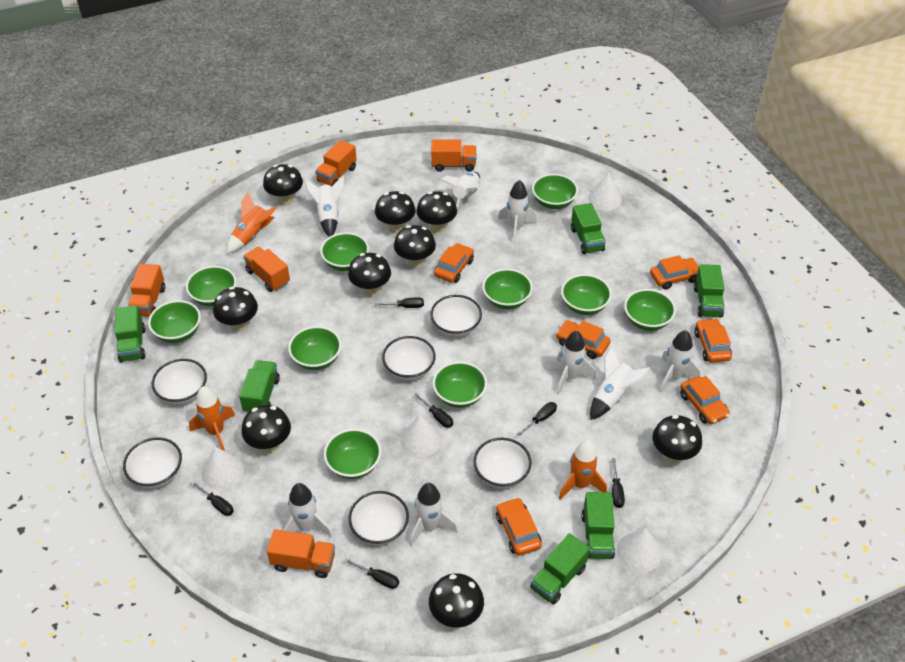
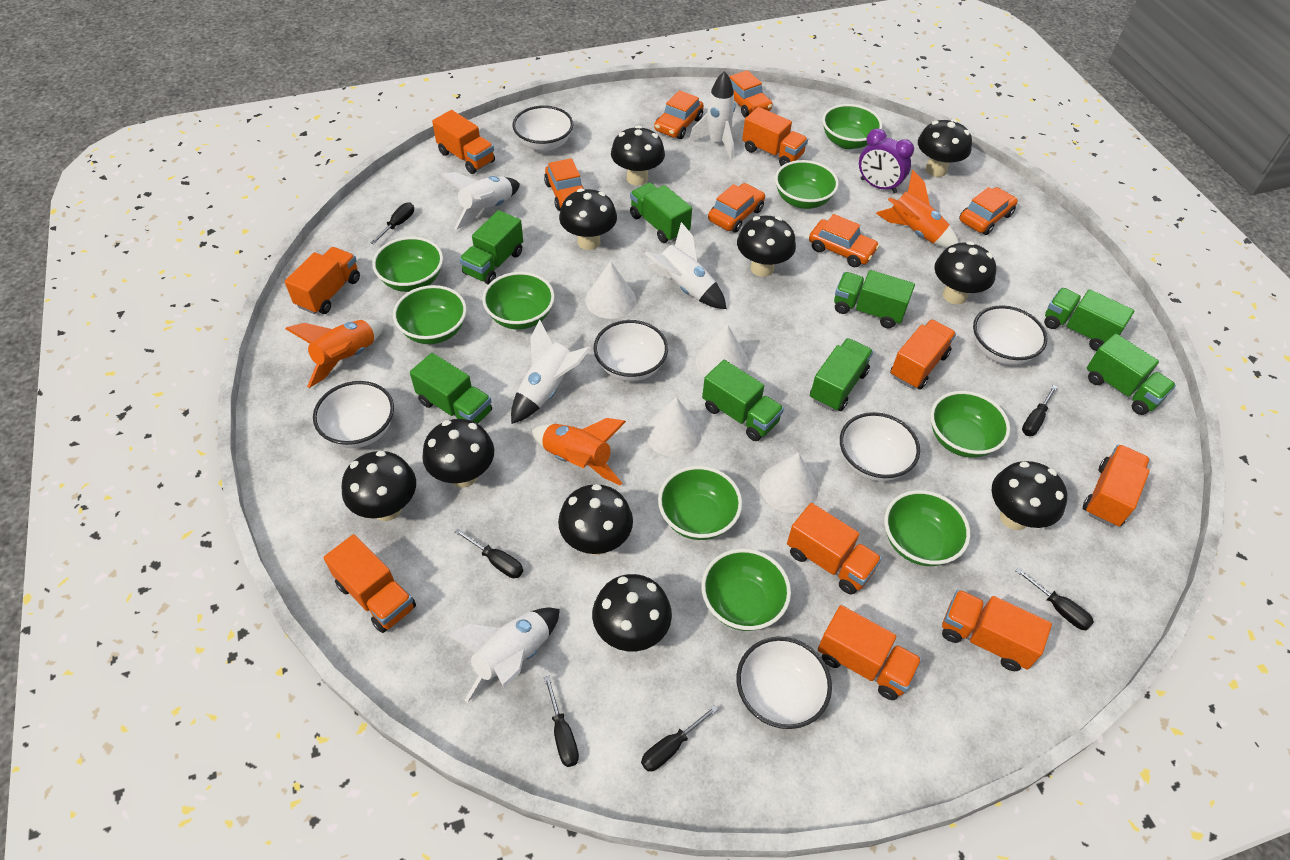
black mushroom: 9 -> 10
green bowl: 10 -> 9
green truck: 6 -> 8
orange truck: 5 -> 9
purple clock: 0 -> 1
white rocket: 8 -> 5

